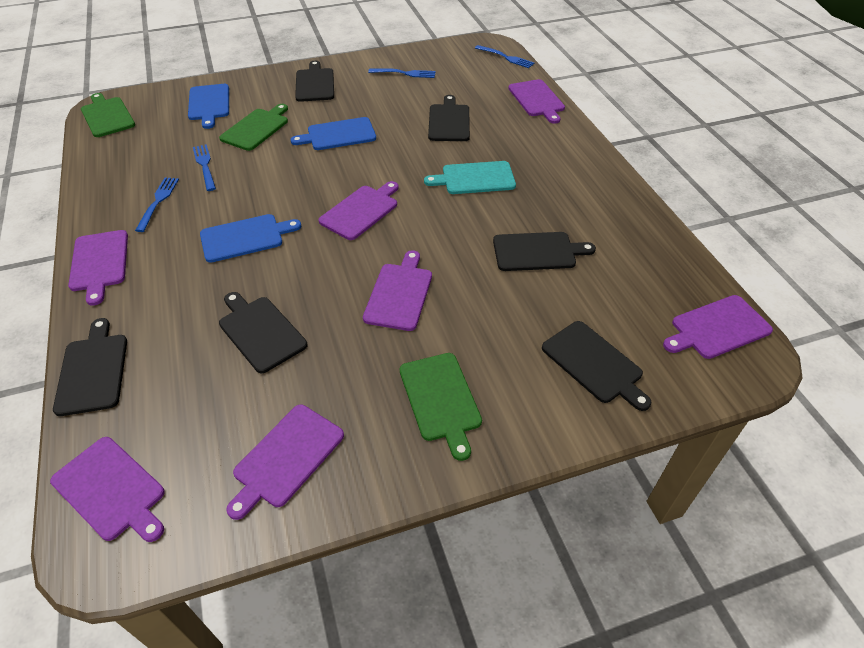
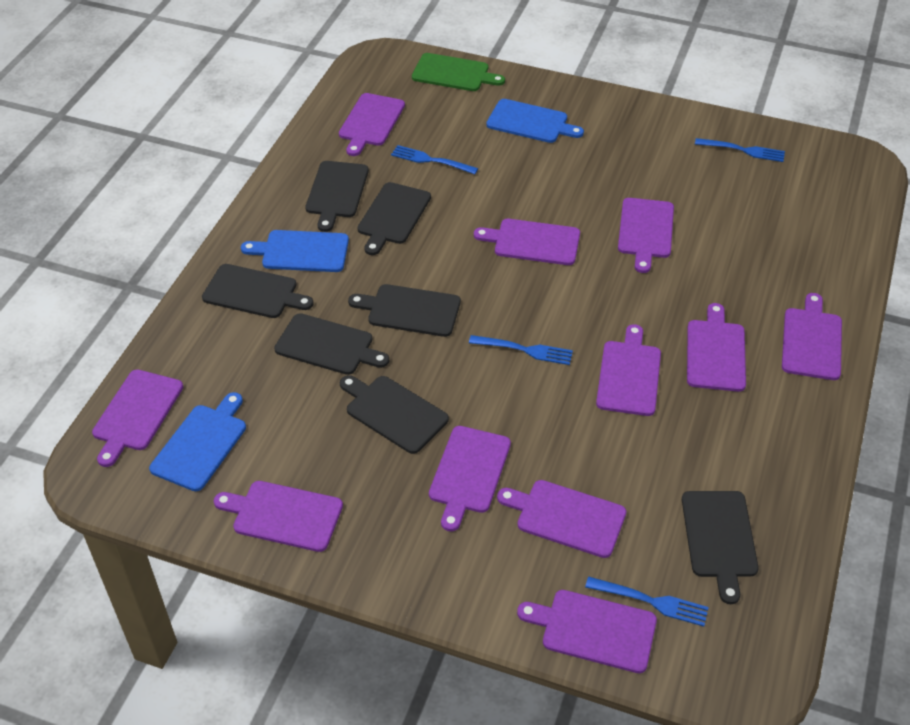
black cutting board: 6 -> 7
green cutting board: 3 -> 1
purple cutting board: 7 -> 11
turquoise cutting board: 1 -> 0

